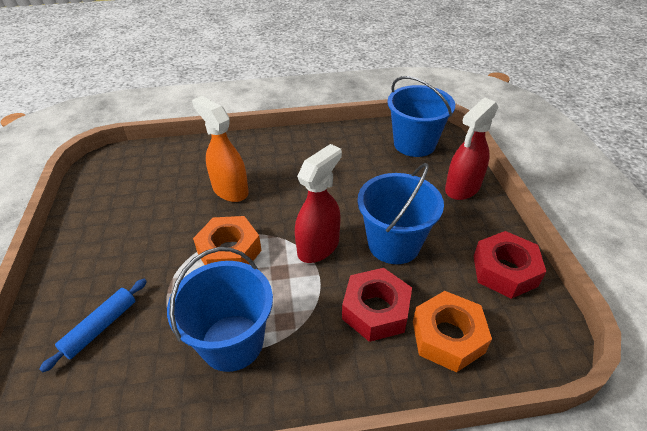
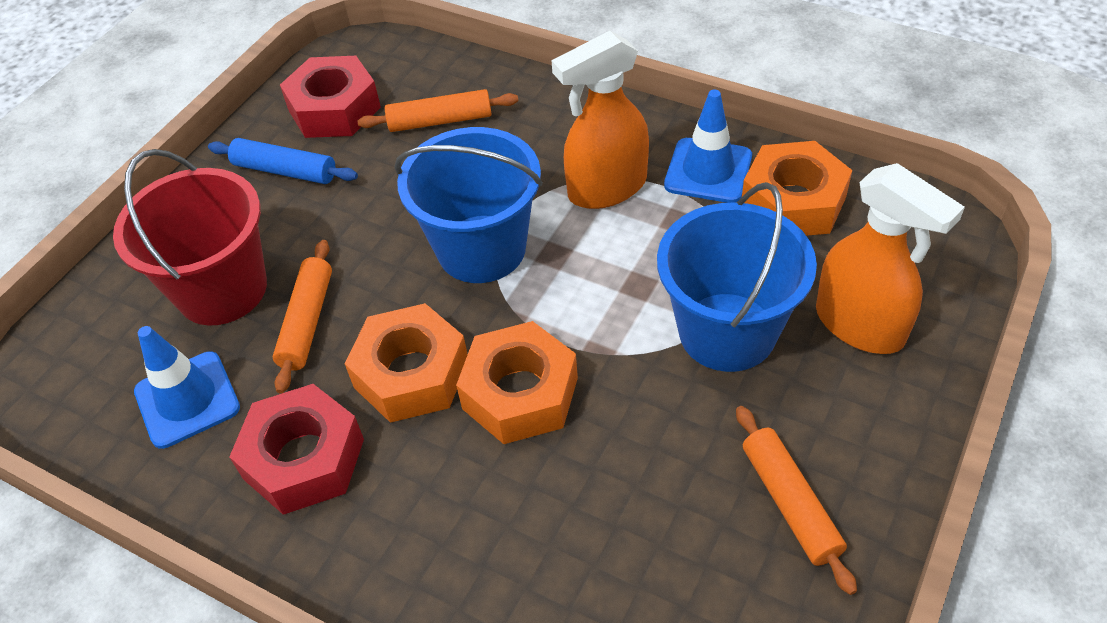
blue bucket: 3 -> 2
blue traffic cone: 0 -> 2
orange nut: 2 -> 3
orange rolling pin: 0 -> 3
orange spray bottle: 1 -> 2
red bucket: 0 -> 1
red spray bottle: 2 -> 0

